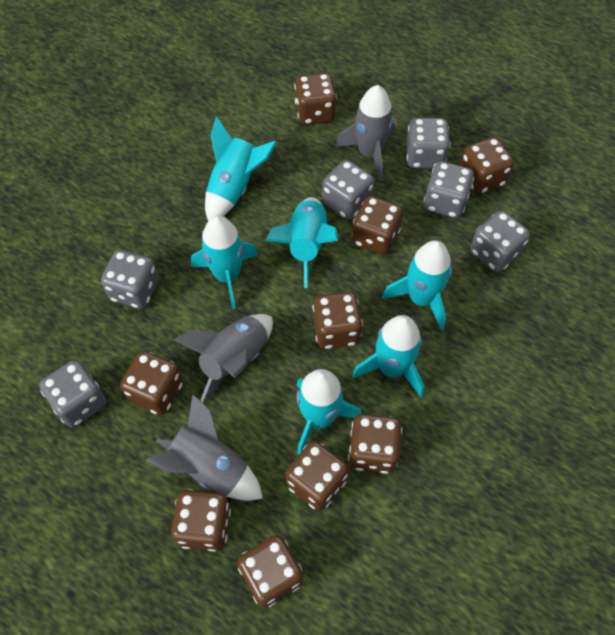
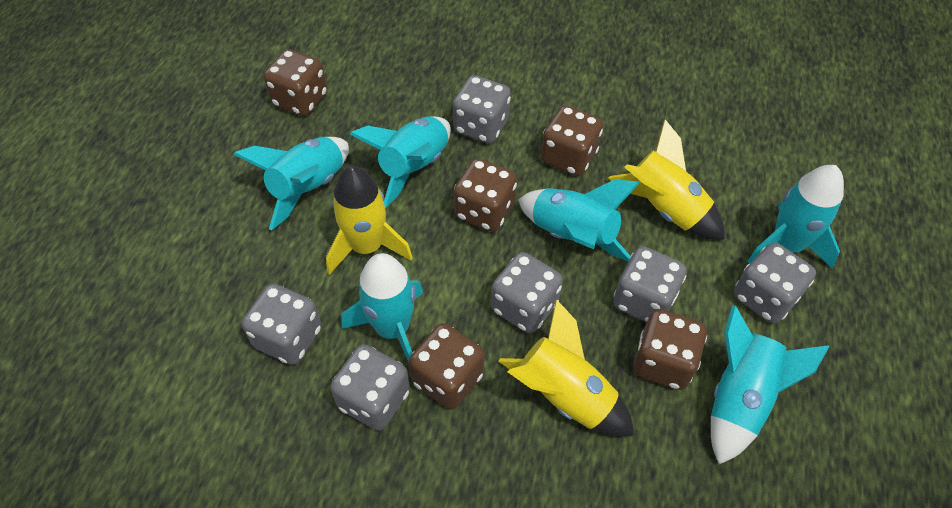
brown dice: 9 -> 5
grey rocket: 3 -> 0
yellow rocket: 0 -> 3

